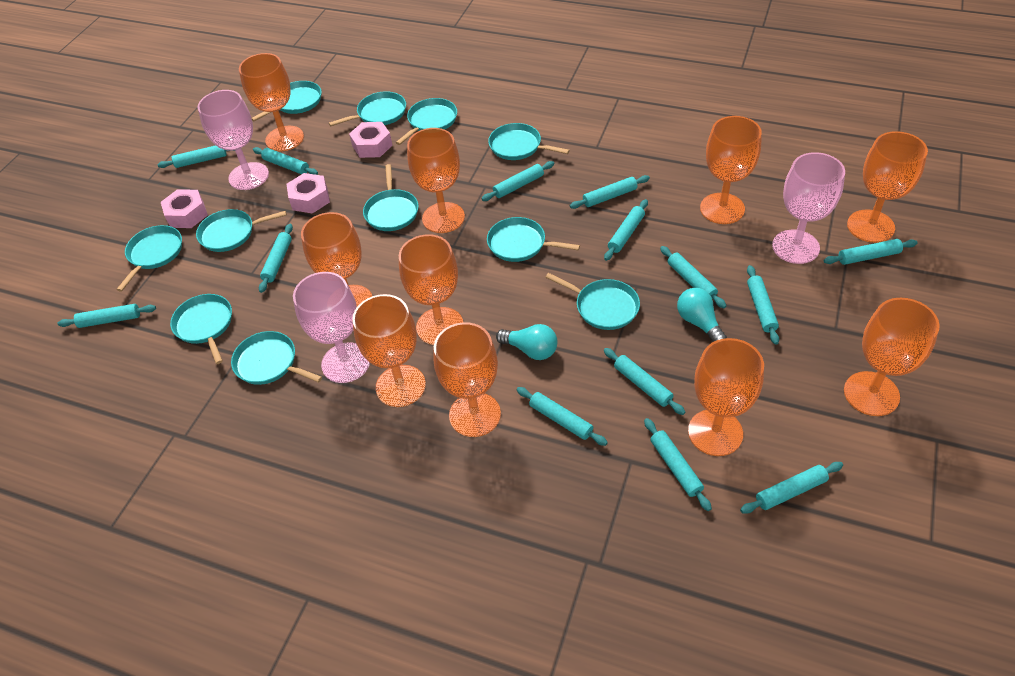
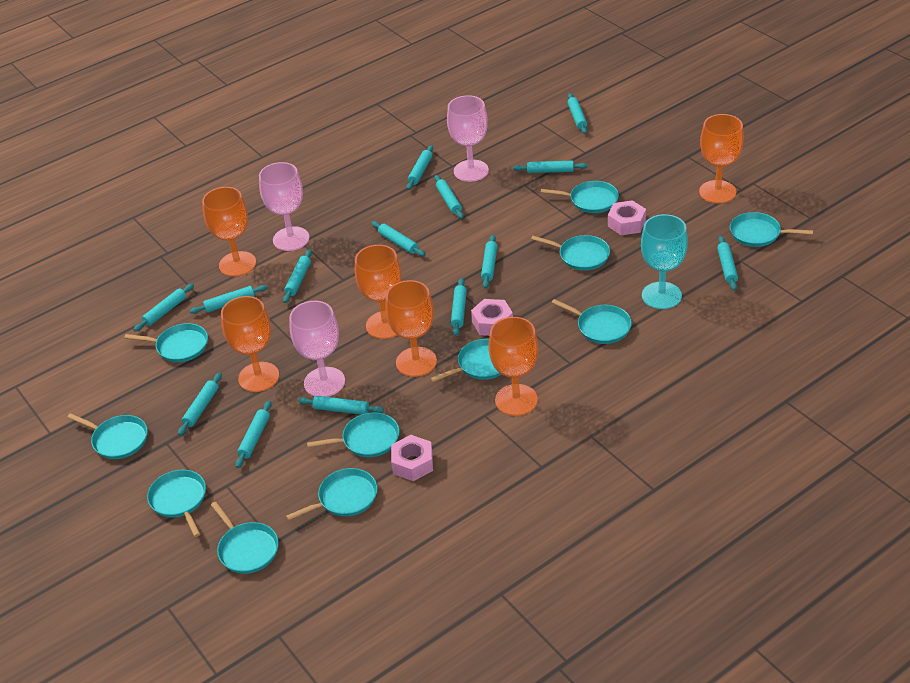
orange goblet: 10 -> 6
turquoise goblet: 0 -> 1
turquoise light bulb: 2 -> 0

